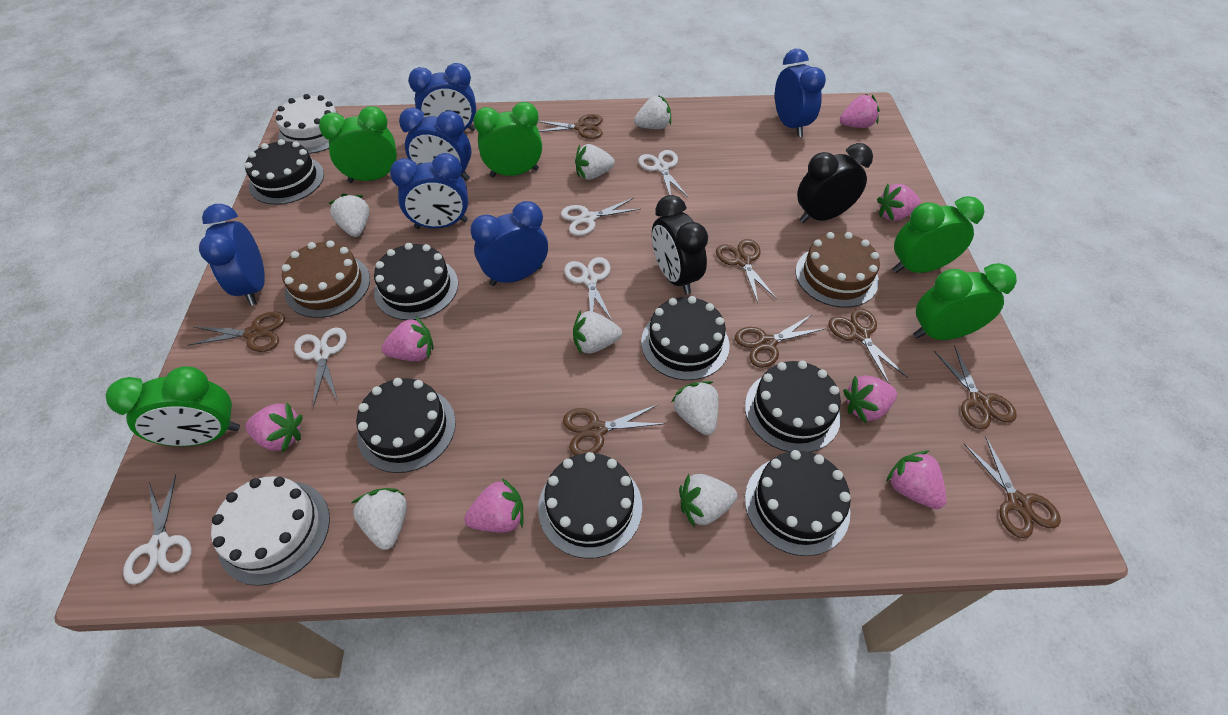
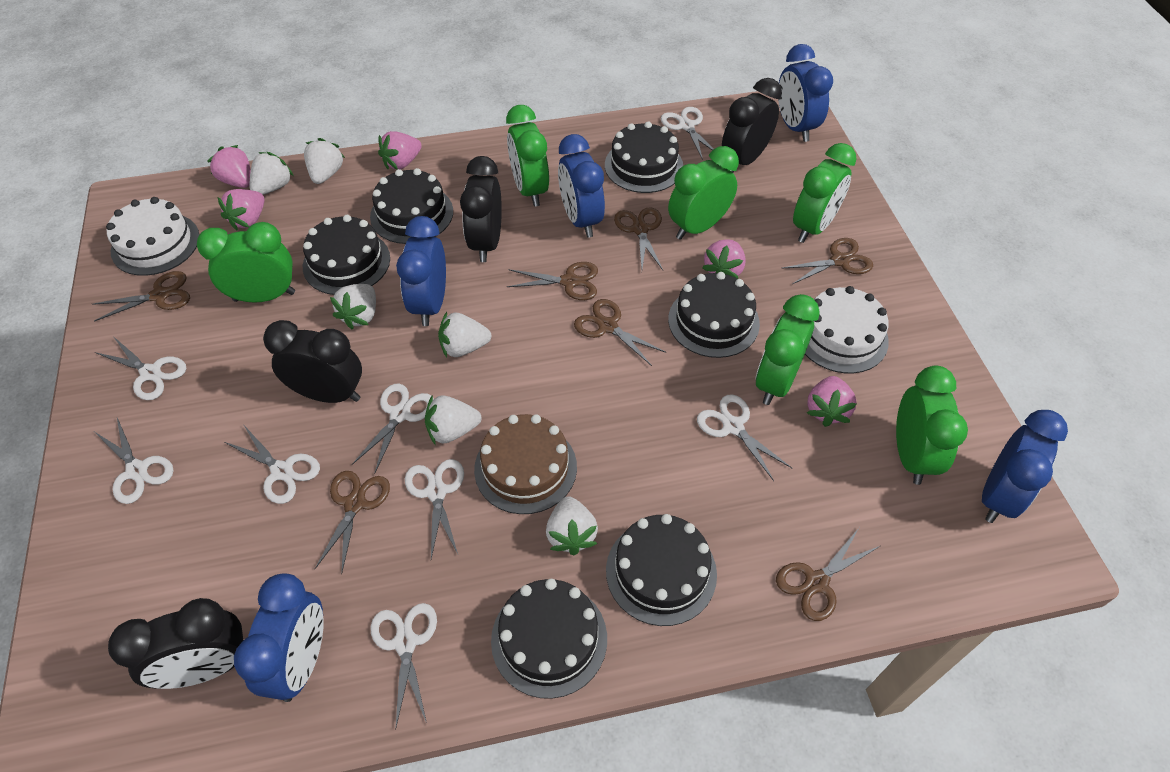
black cake: 7 -> 6
black clock: 2 -> 4
blue clock: 6 -> 5
brown cake: 2 -> 1
brown scissors: 8 -> 7
green clock: 5 -> 6
pink strawberry: 7 -> 5
white scissors: 5 -> 8
white strawberry: 7 -> 6

